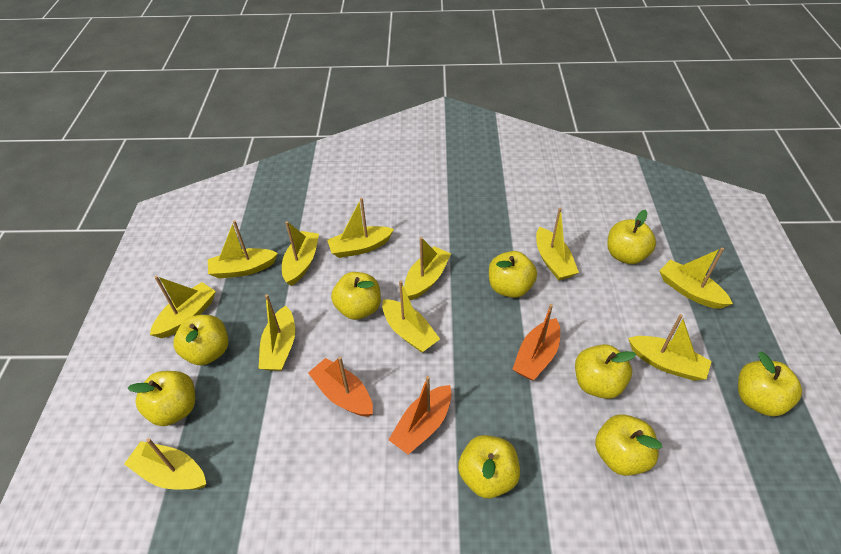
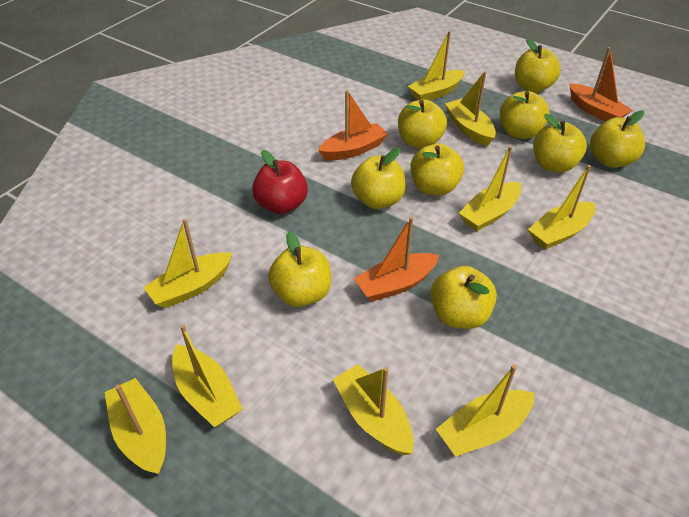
red apple: 0 -> 1
yellow boat: 11 -> 9

